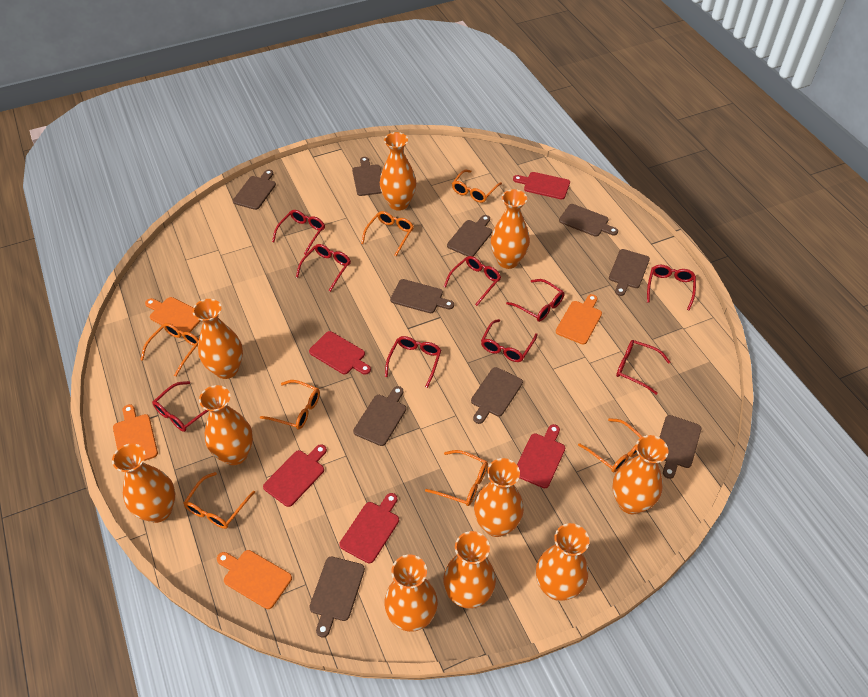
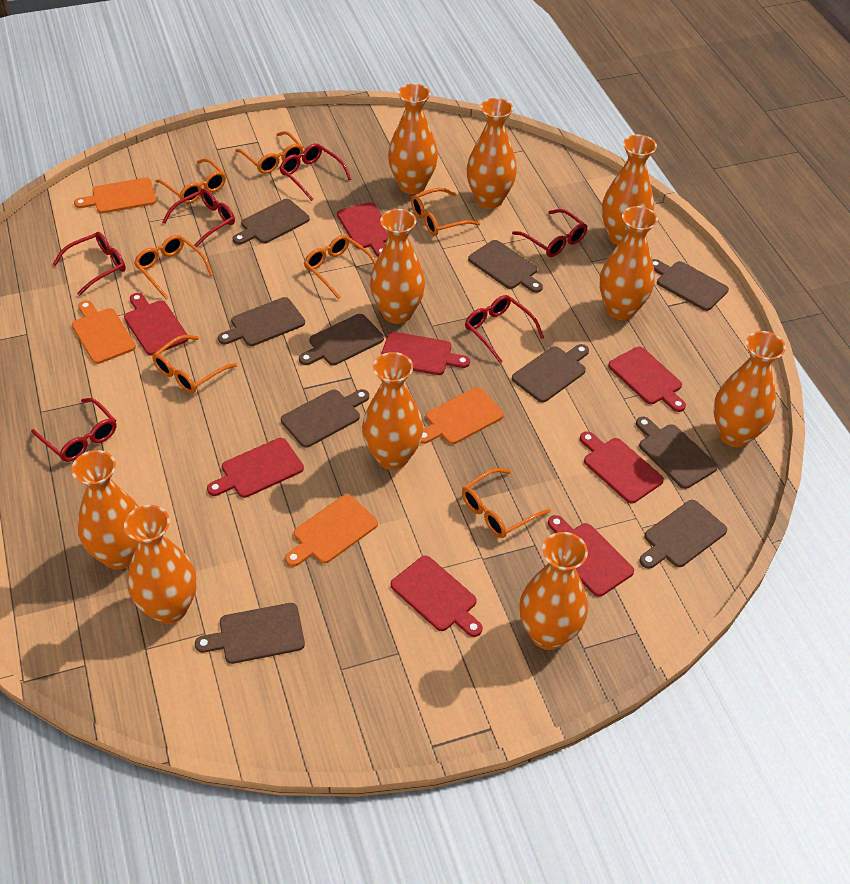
red cutting board: 5 -> 8
red glasses: 9 -> 6

